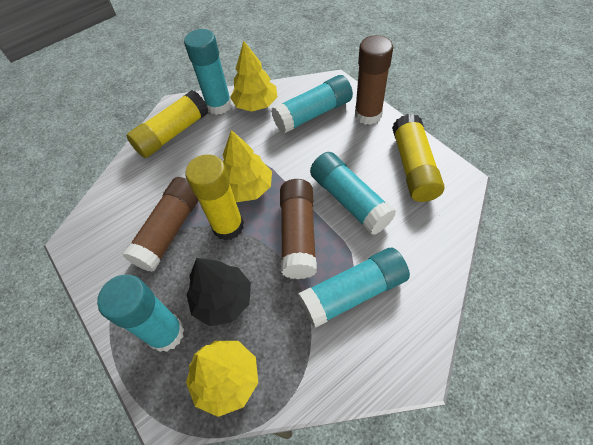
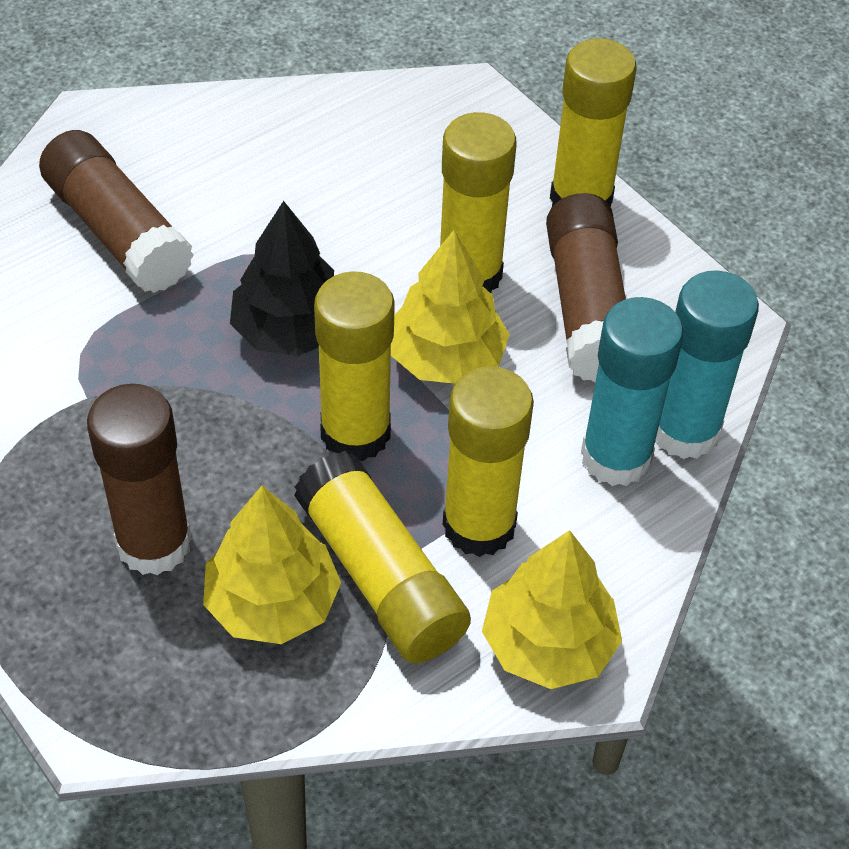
turquoise glue stick: 5 -> 2
yellow glue stick: 3 -> 5

